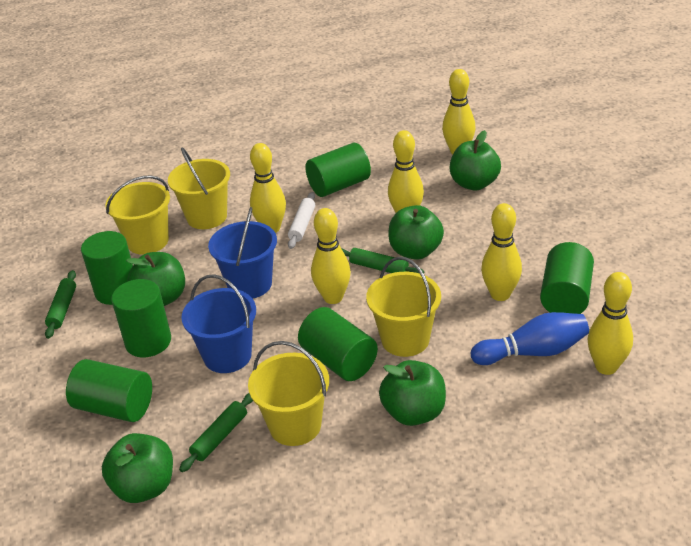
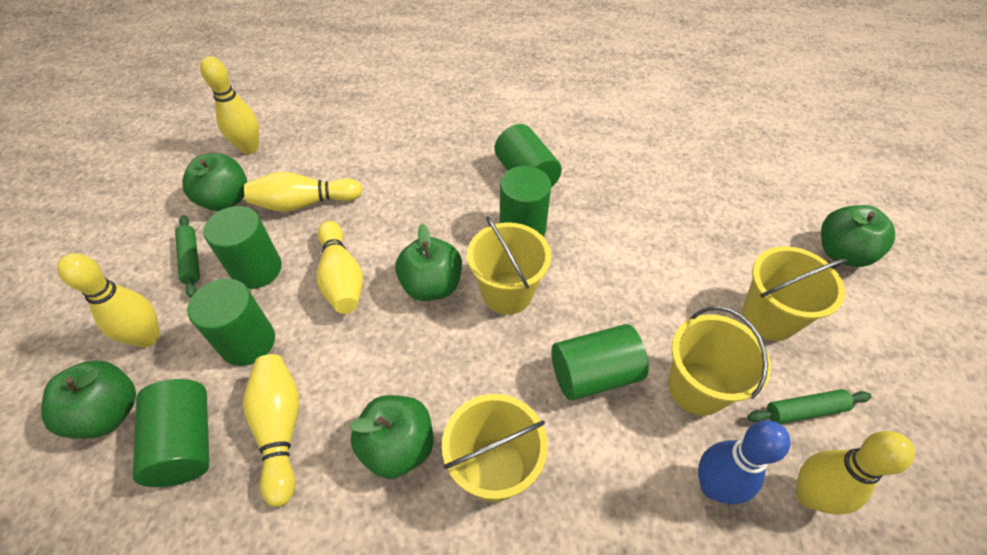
blue bucket: 2 -> 0
green rolling pin: 3 -> 2
white rolling pin: 1 -> 0

